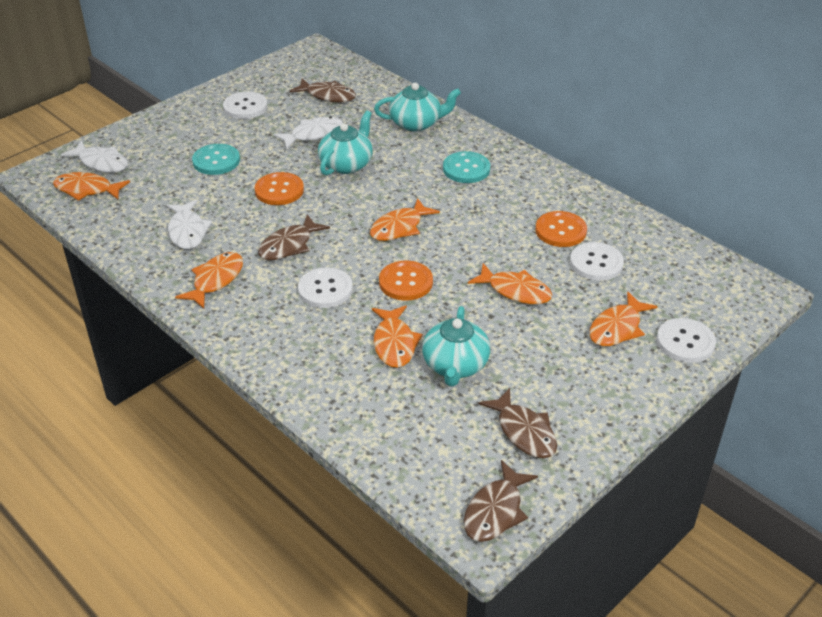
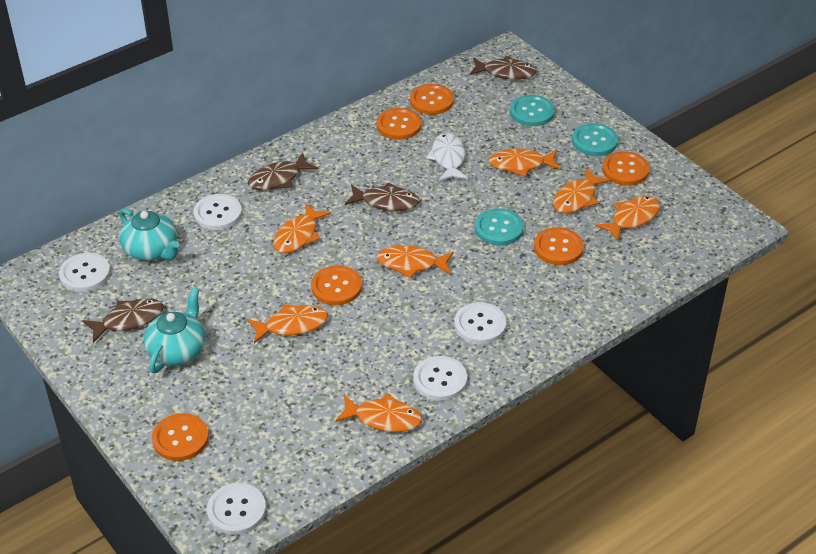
orange button: 3 -> 6
orange fish: 6 -> 7
turquoise button: 2 -> 3
turquoise teapot: 3 -> 2
white button: 4 -> 5
white fish: 3 -> 1

